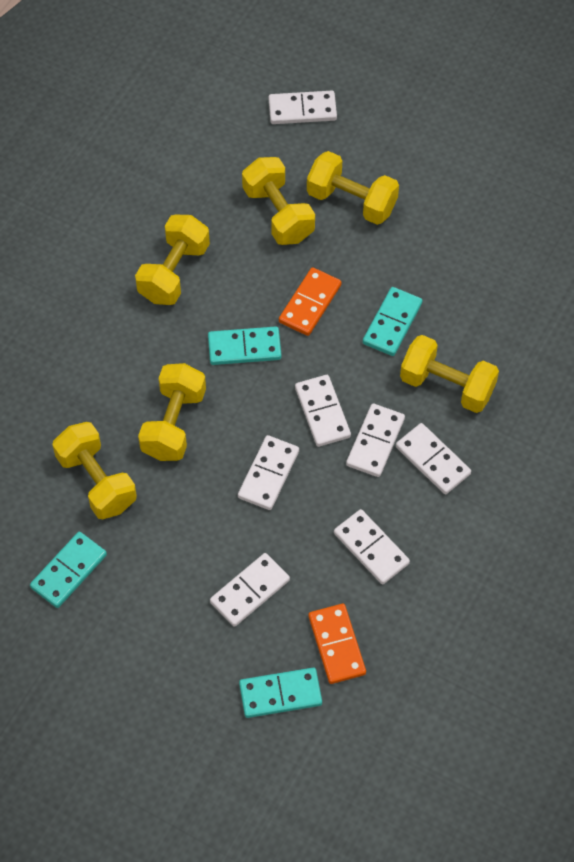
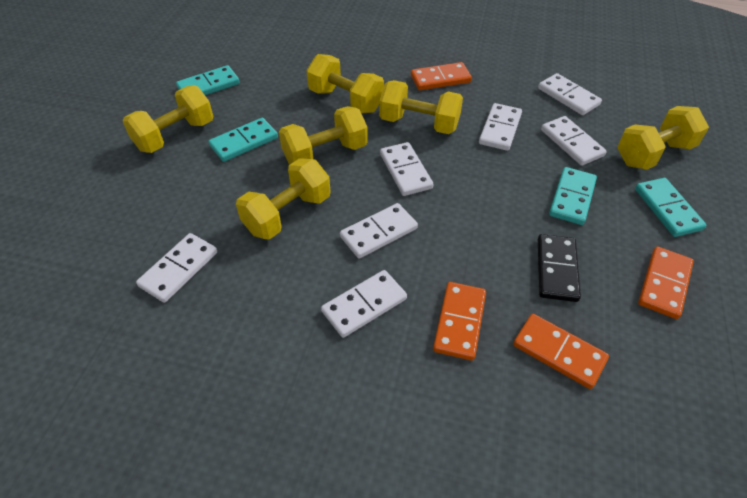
black domino: 0 -> 1
orange domino: 2 -> 4

